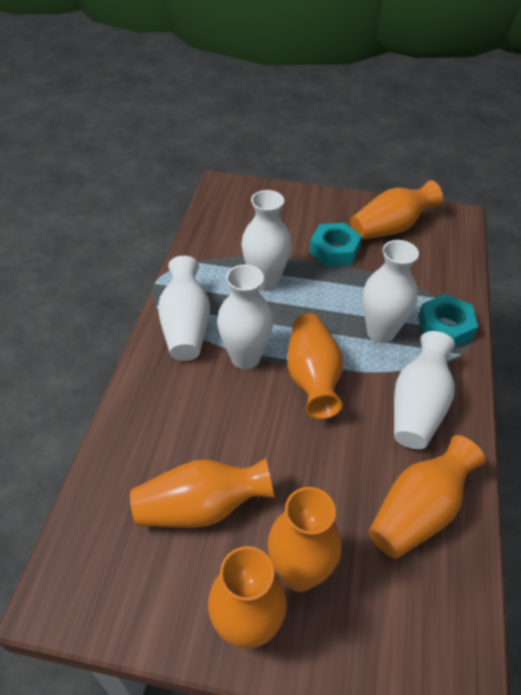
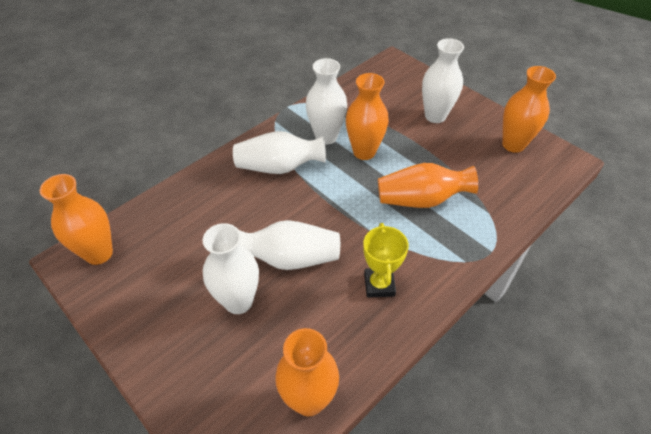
orange vase: 6 -> 5
turquoise nut: 2 -> 0
yellow trophy: 0 -> 1

